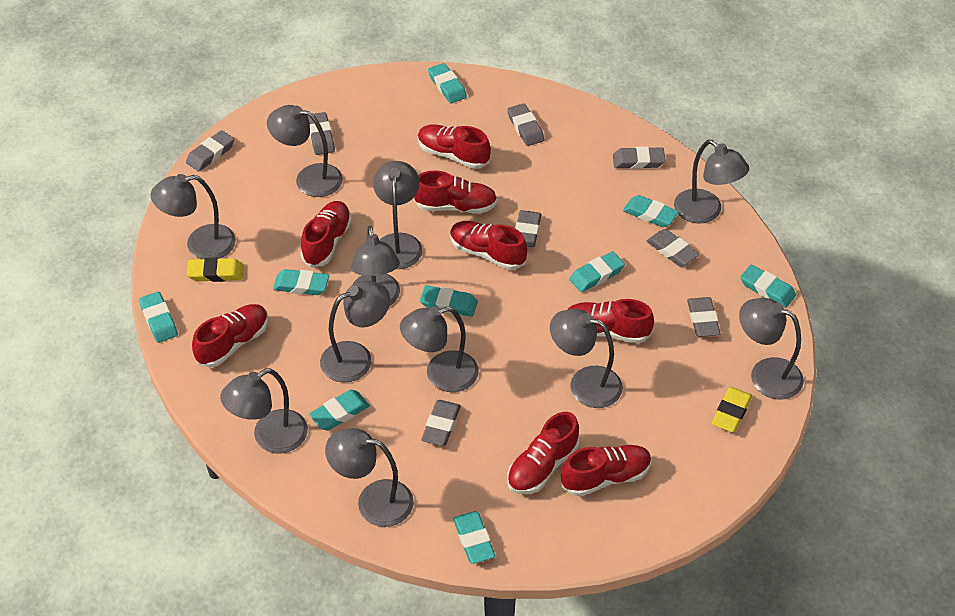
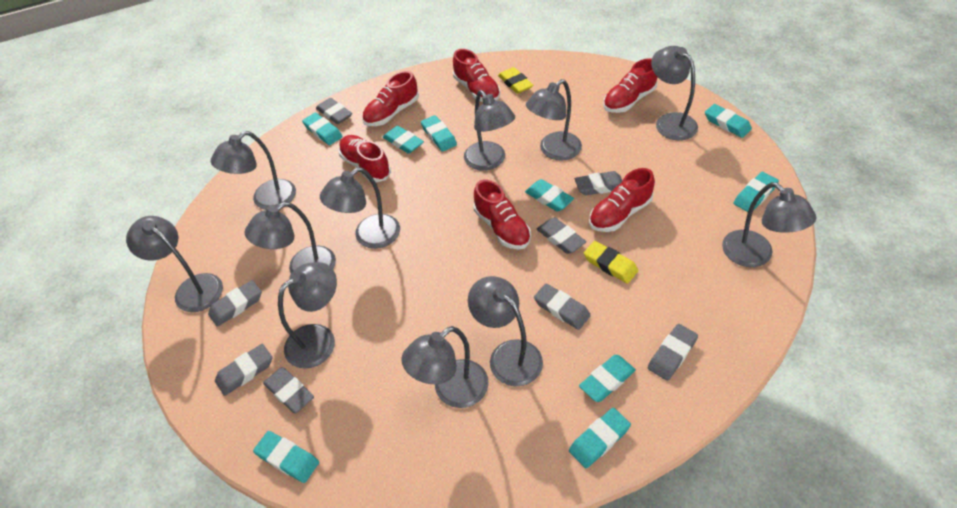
red shoe: 8 -> 6

